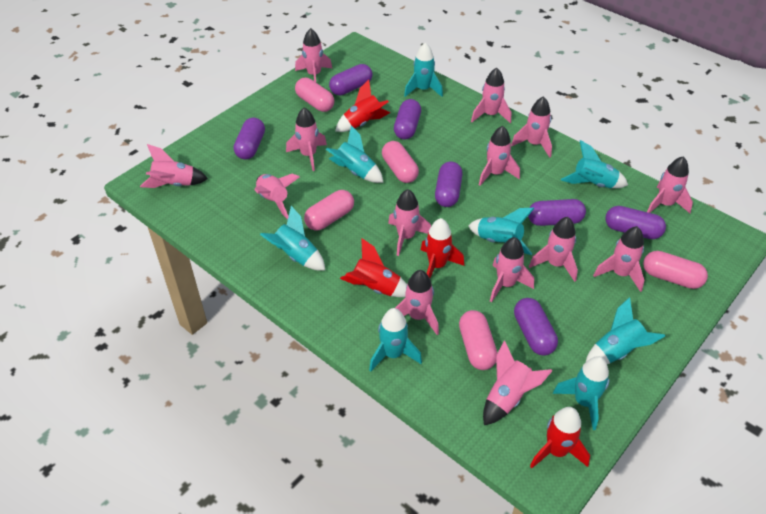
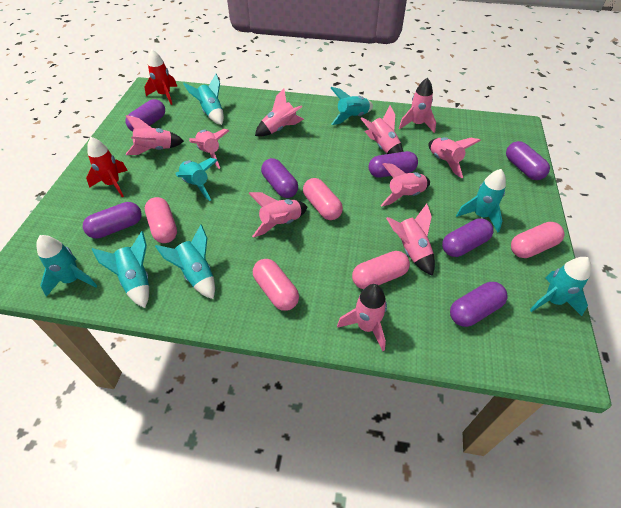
pink rocket: 14 -> 10
red rocket: 4 -> 2

